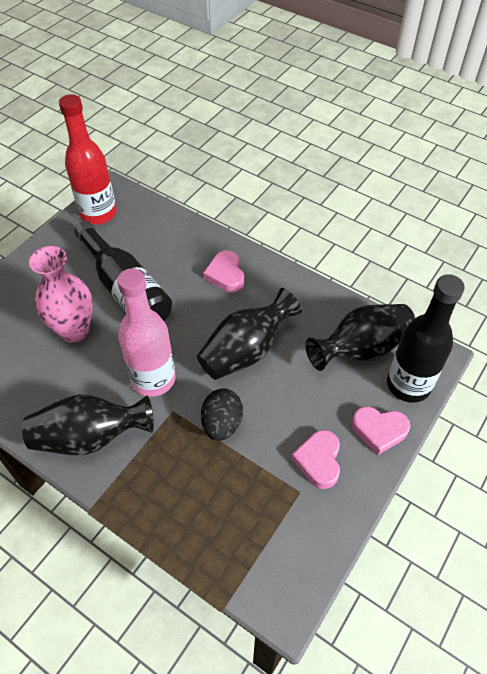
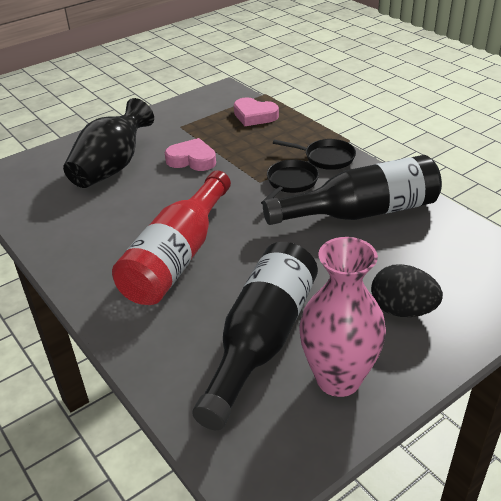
black pan: 0 -> 2
black vase: 3 -> 1
pink bottle: 1 -> 0
pink heart: 3 -> 2

